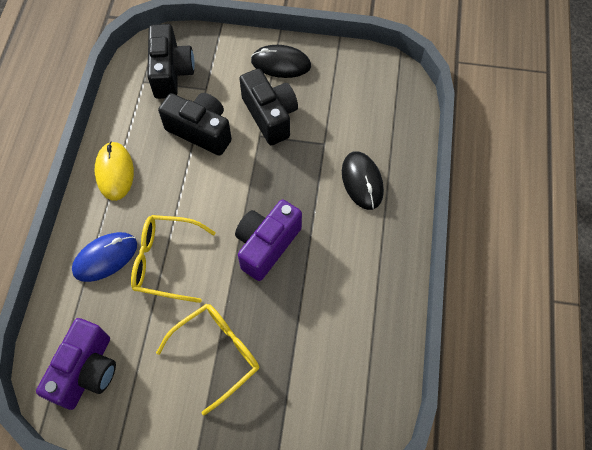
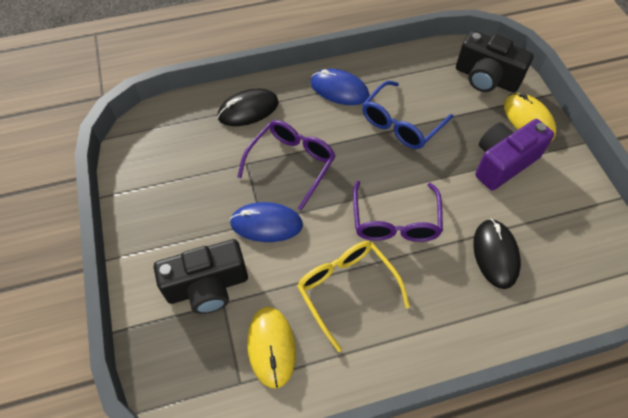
black camera: 3 -> 2
blue glasses: 0 -> 1
blue mouse: 1 -> 2
purple camera: 2 -> 1
purple glasses: 0 -> 2
yellow glasses: 2 -> 1
yellow mouse: 1 -> 2

